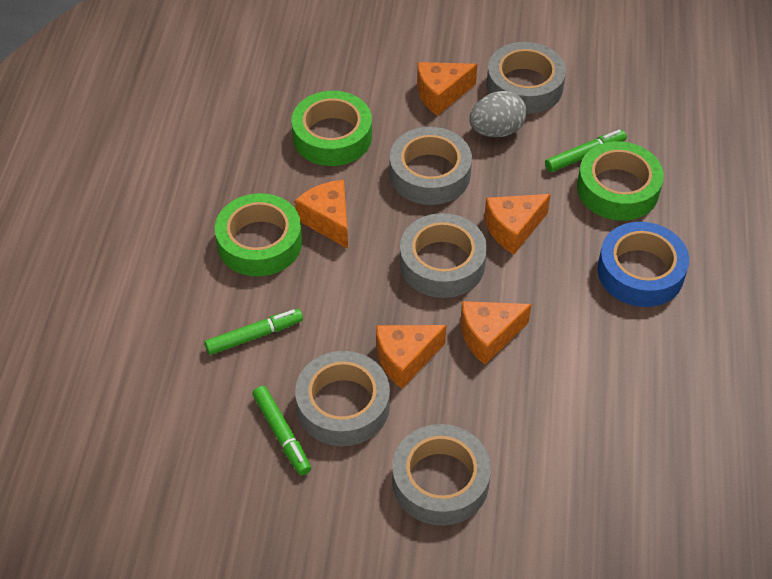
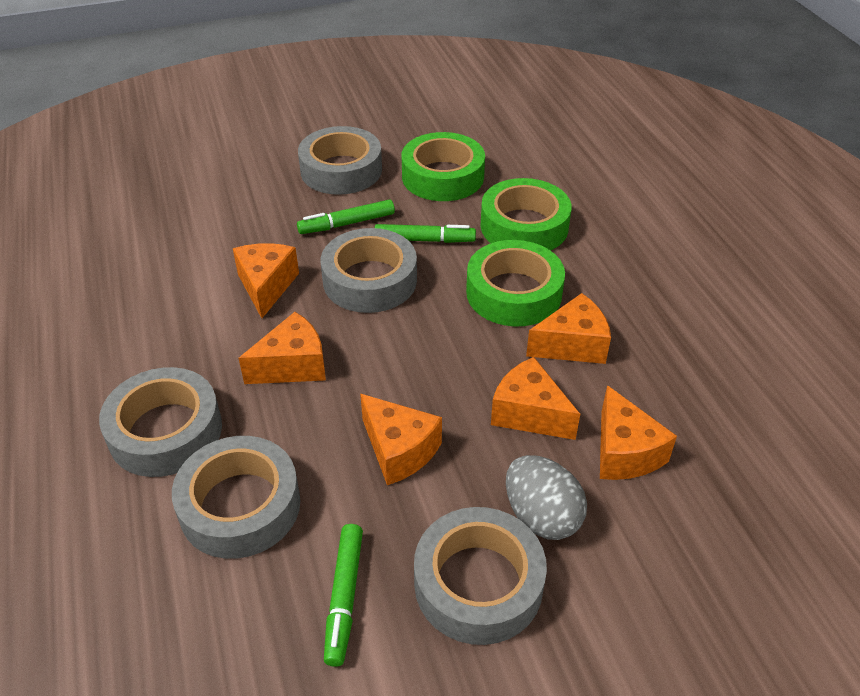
blue tape: 1 -> 0
orange cheese: 5 -> 6

